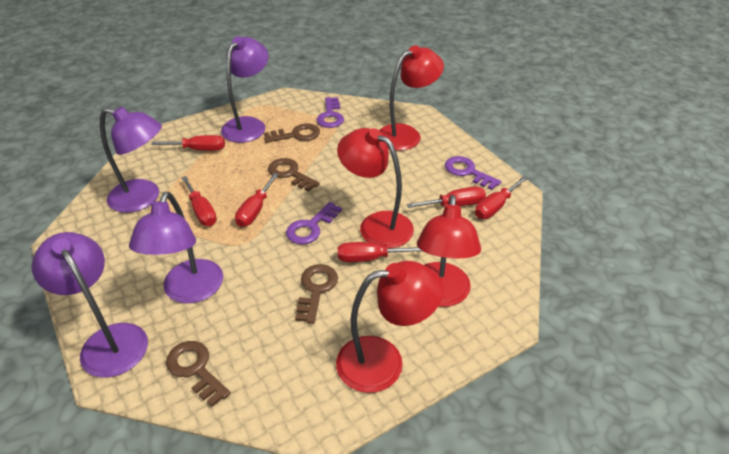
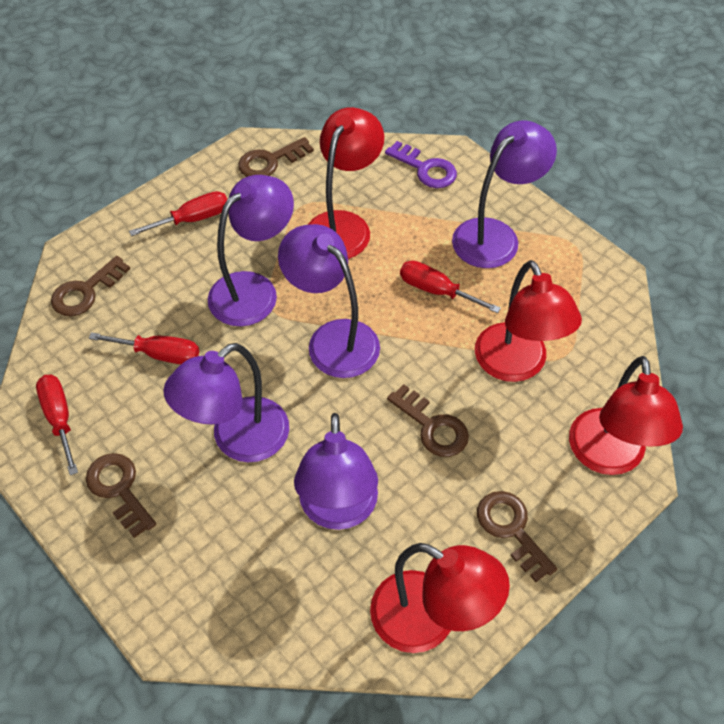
brown key: 4 -> 5
purple key: 3 -> 1
purple lamp: 4 -> 5
red screwdriver: 6 -> 4

